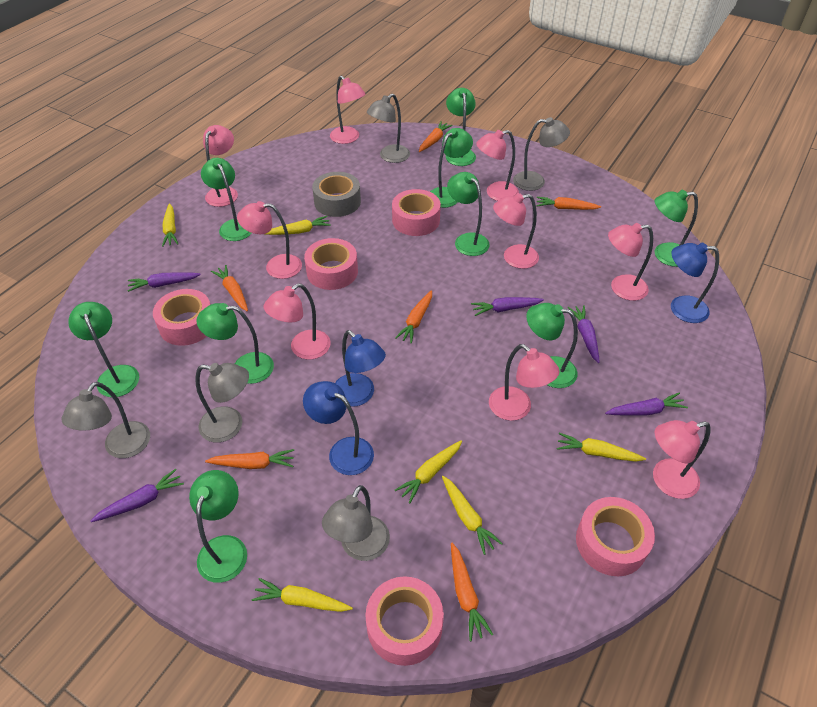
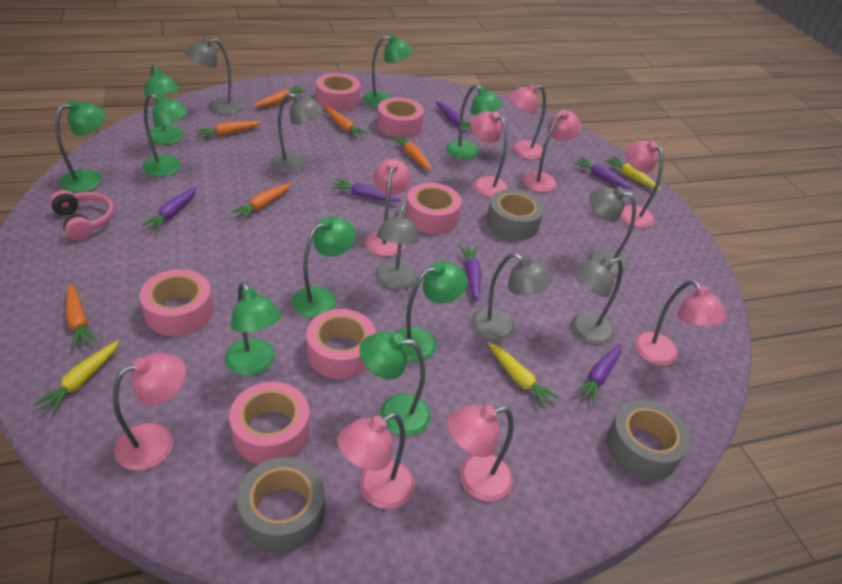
blue lamp: 3 -> 0
grey lamp: 5 -> 6
grey tape: 1 -> 3
pink headphones: 0 -> 1
pink tape: 5 -> 6
purple carrot: 5 -> 6
yellow carrot: 6 -> 3

